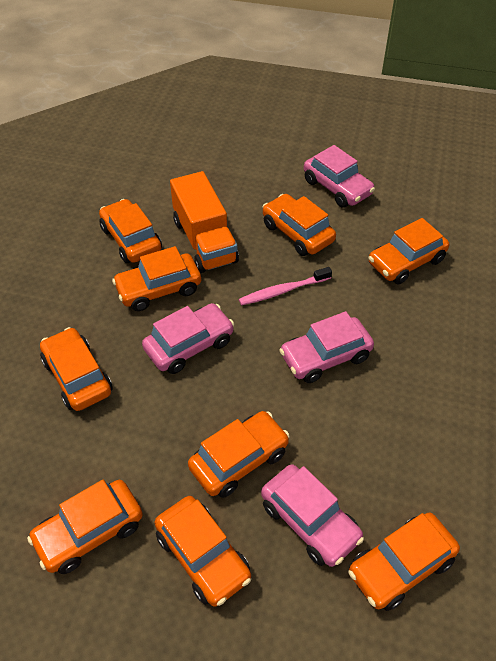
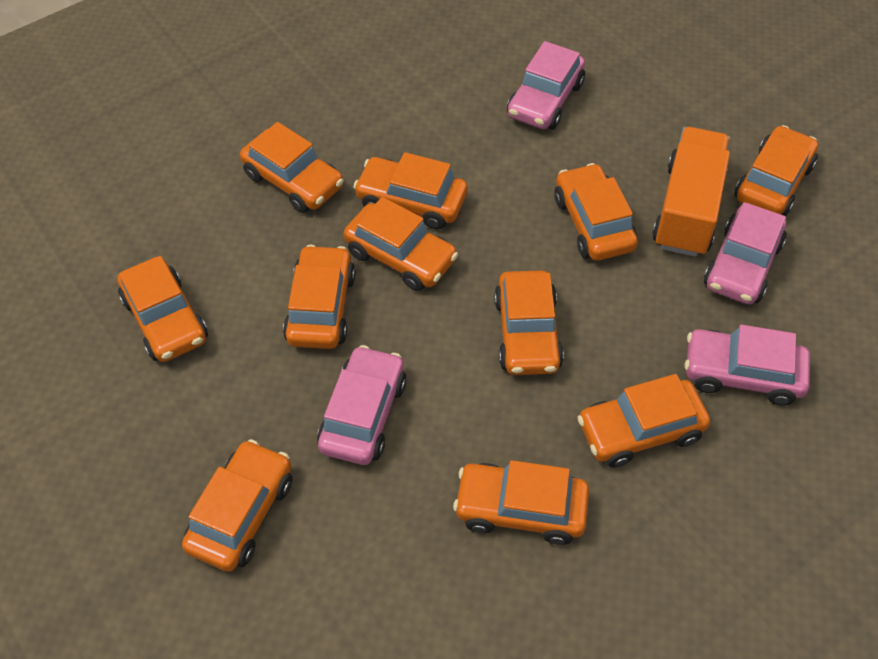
orange car: 9 -> 11
pink toothbrush: 1 -> 0

